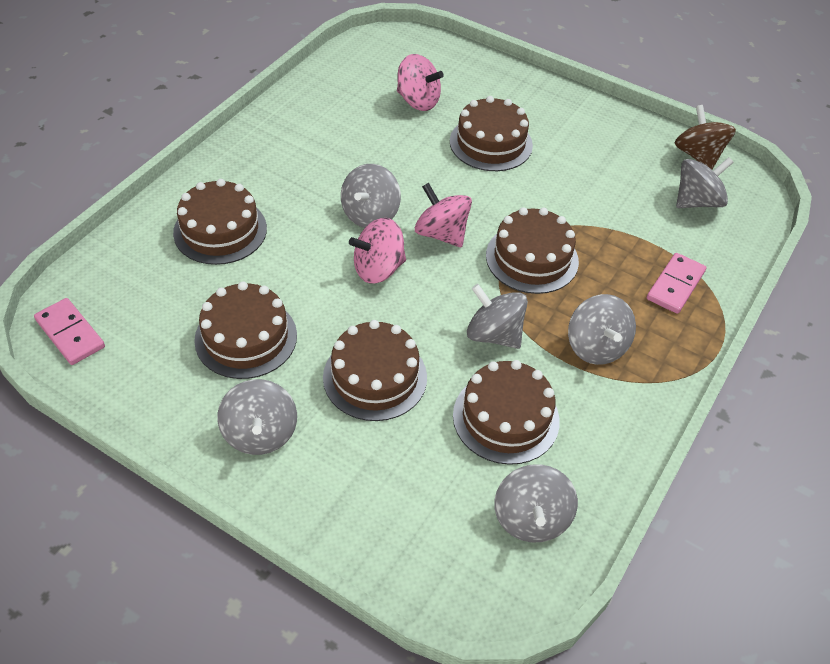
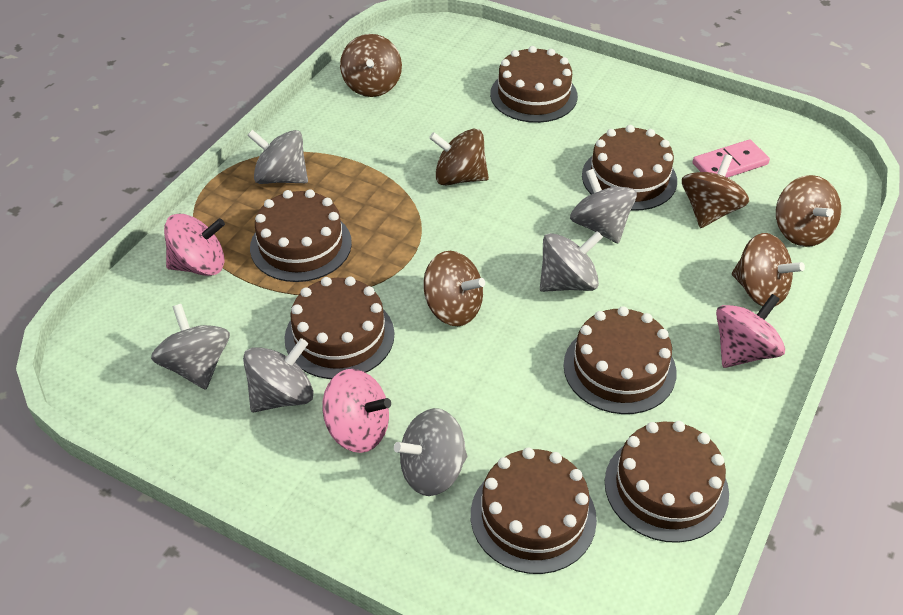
brown cake: 6 -> 7
brown spinning top: 1 -> 6
pink domino: 2 -> 1

